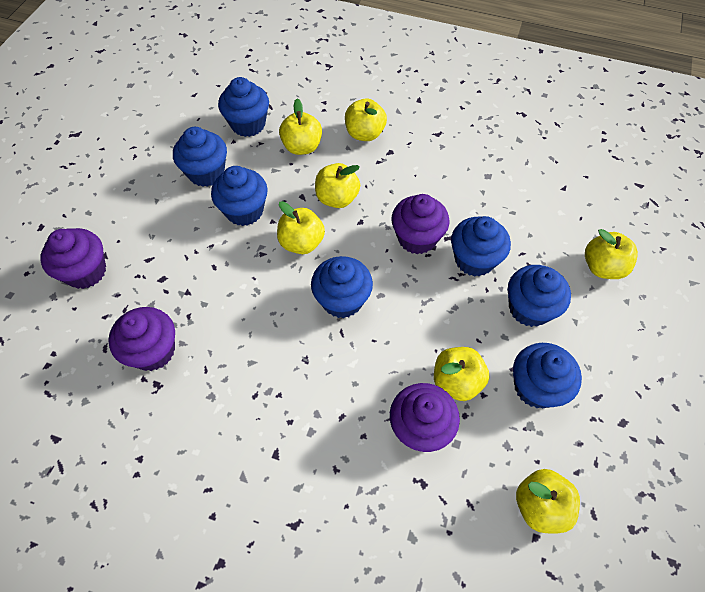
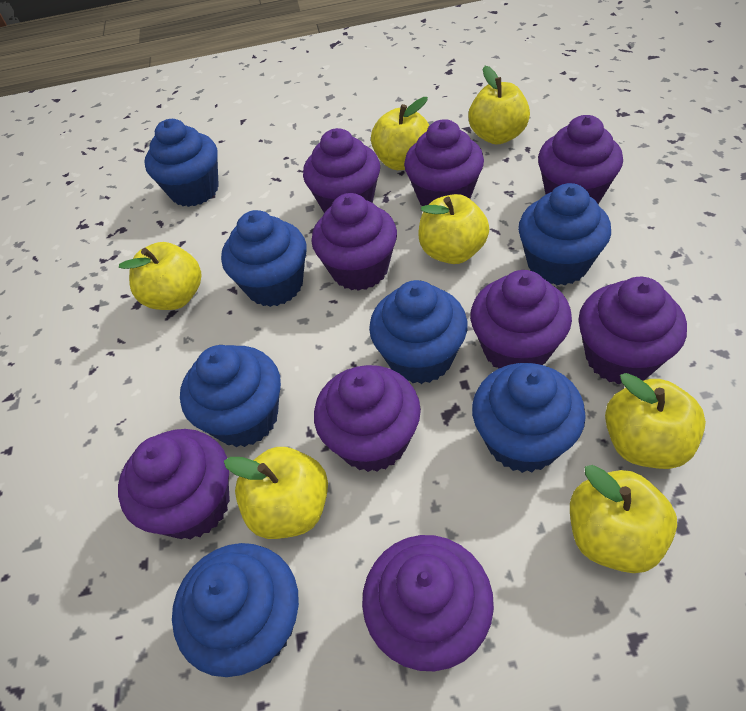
purple cupcake: 4 -> 9

